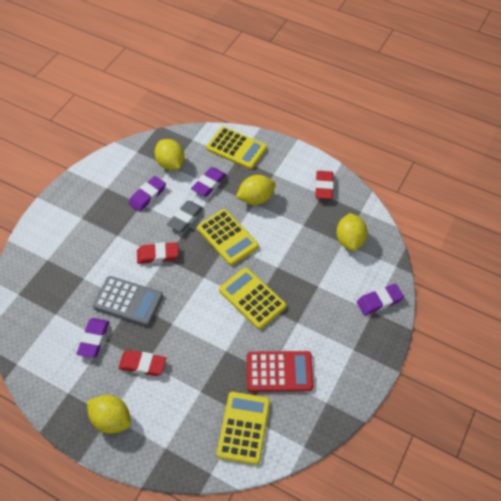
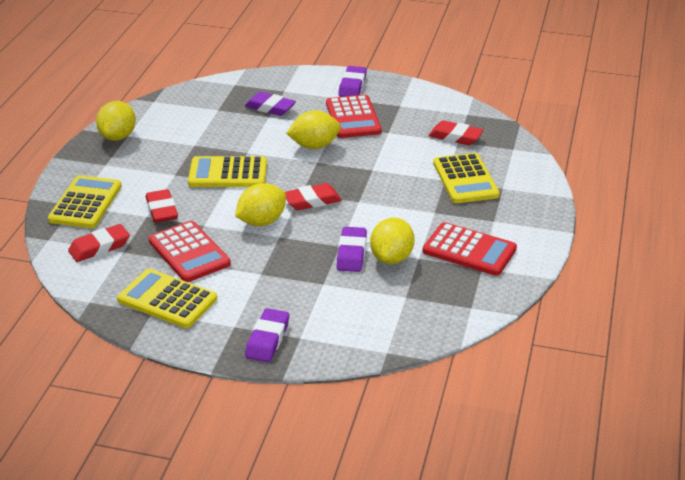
grey calculator: 1 -> 0
grey eraser: 1 -> 0
red calculator: 1 -> 3
red eraser: 3 -> 4

